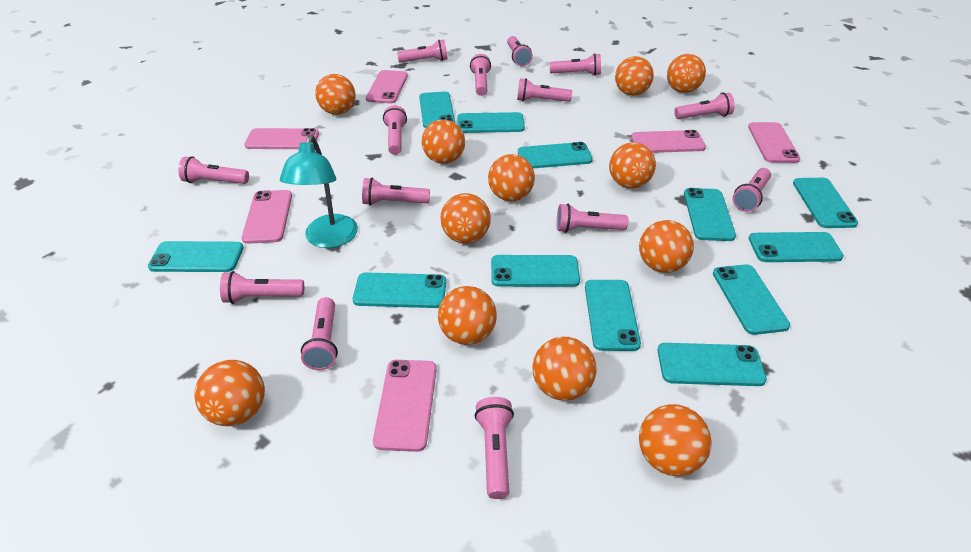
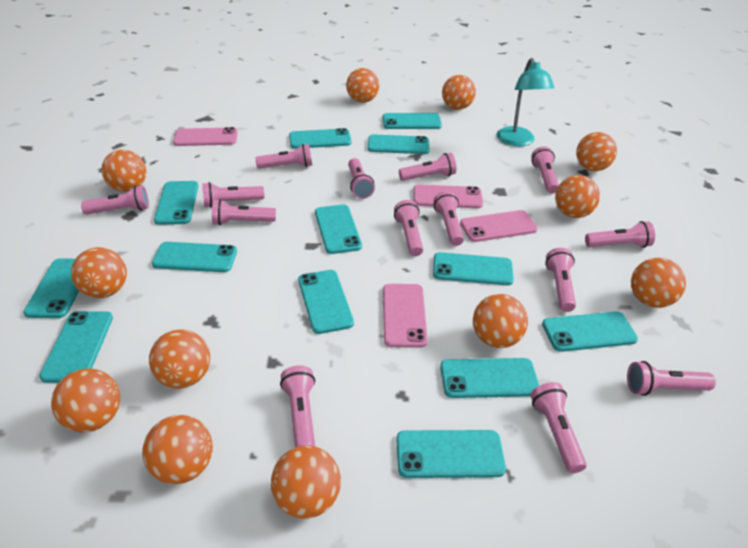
pink phone: 6 -> 4
turquoise phone: 12 -> 13

